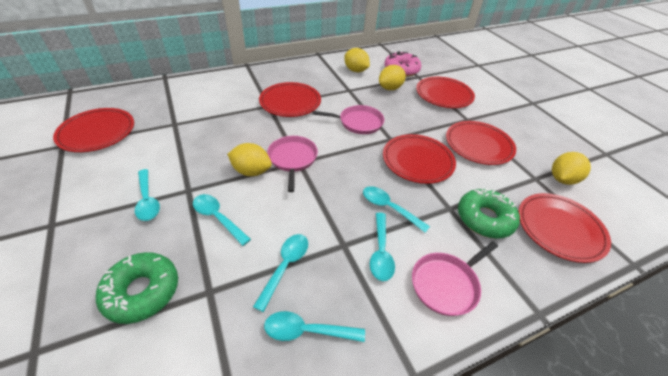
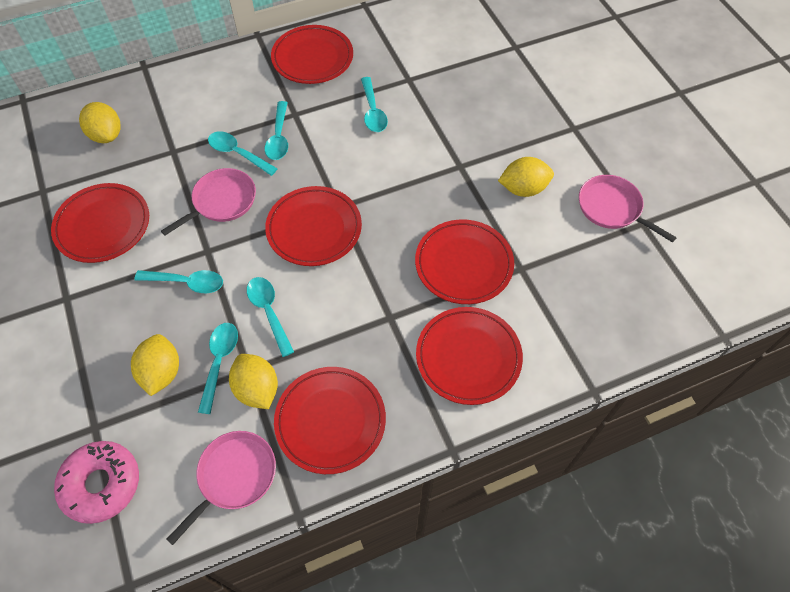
green donut: 2 -> 0

